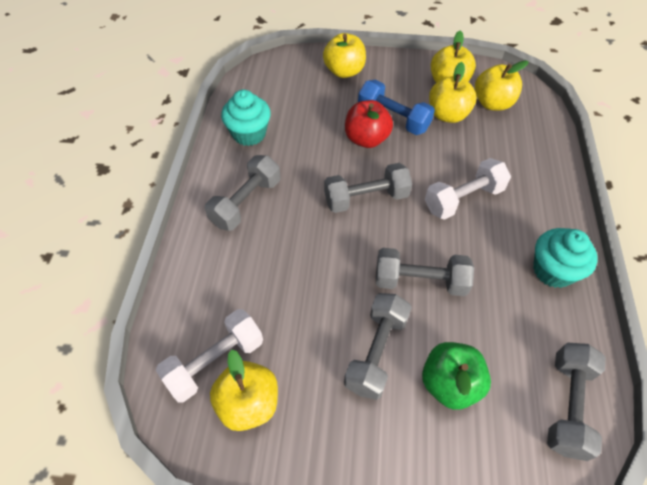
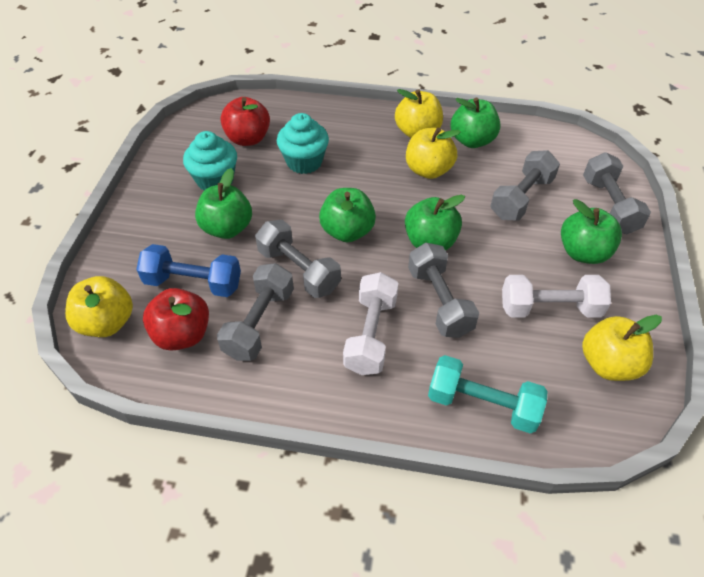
green apple: 1 -> 5
red apple: 1 -> 2
turquoise dumbbell: 0 -> 1
yellow apple: 5 -> 4

